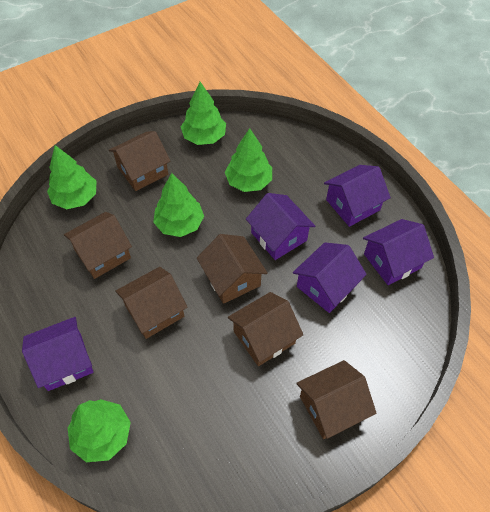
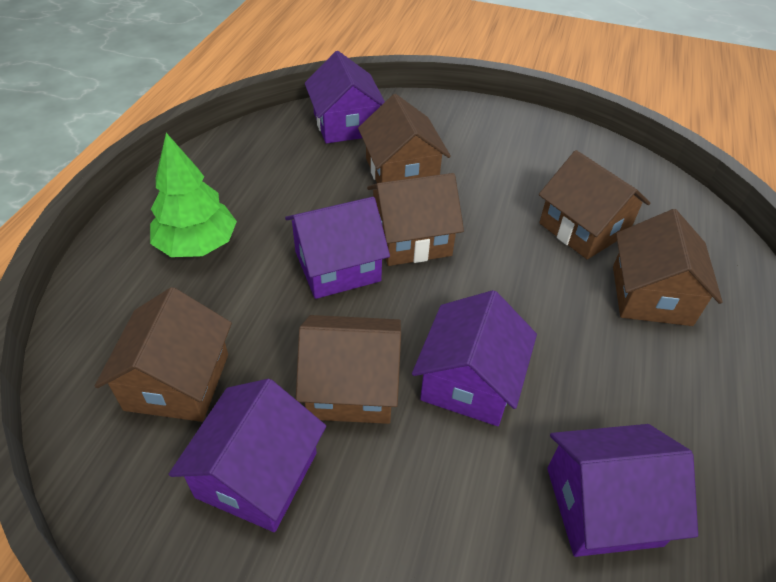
green tree: 5 -> 1

